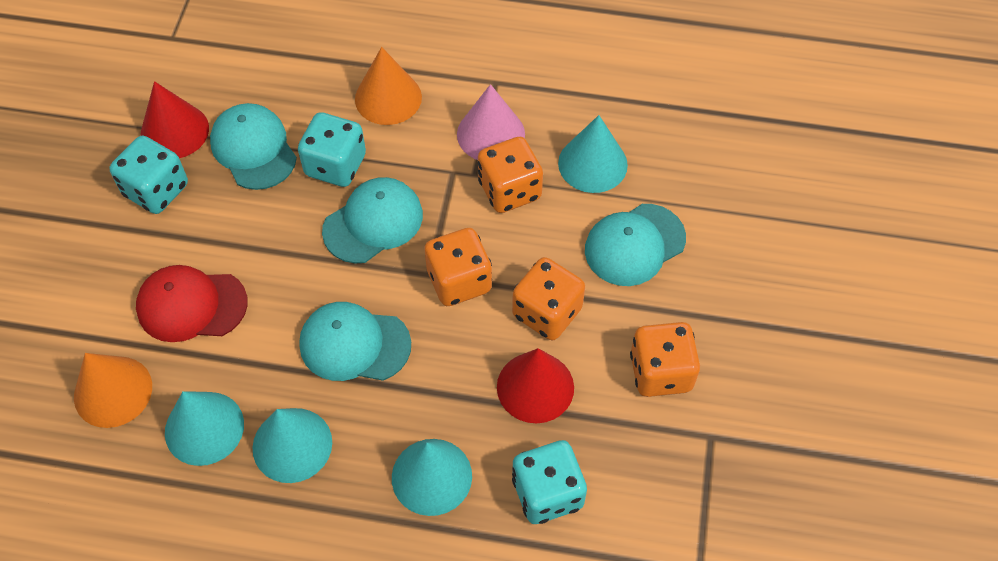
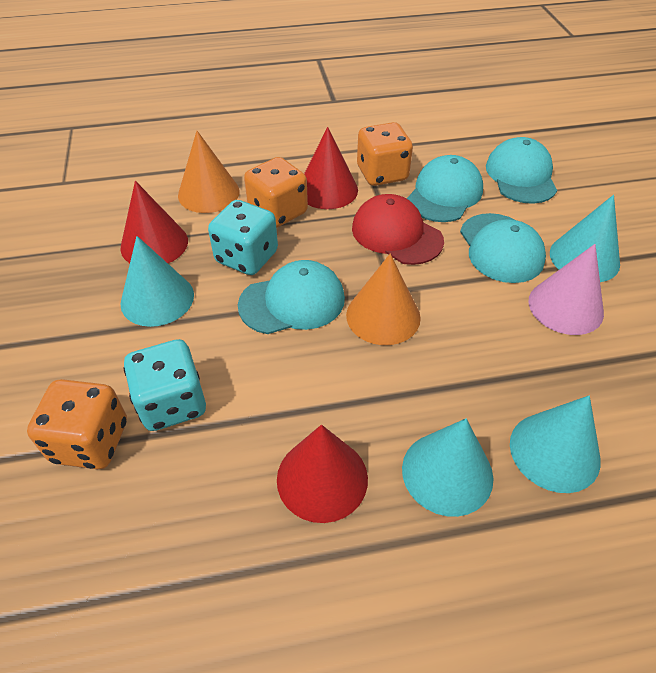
orange dice: 4 -> 3
red cone: 2 -> 3
turquoise dice: 3 -> 2

